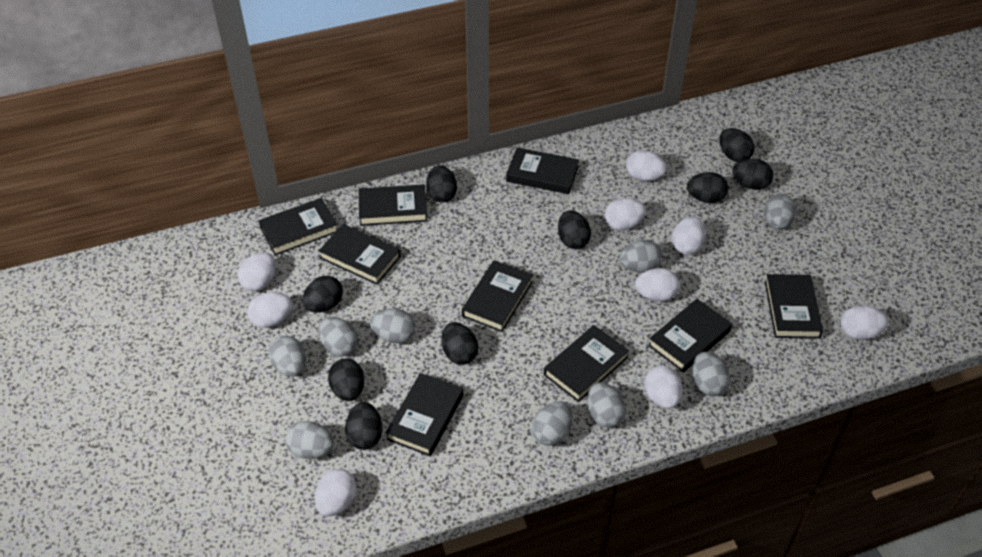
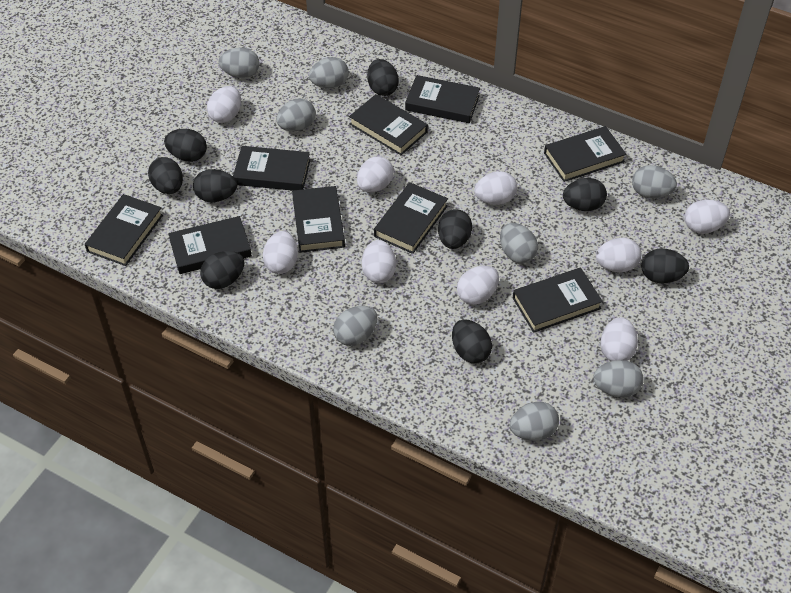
grey egg: 9 -> 8

